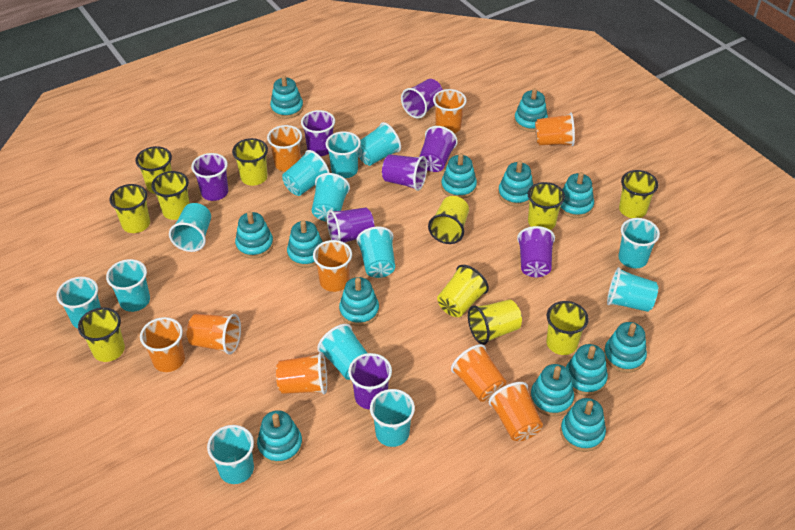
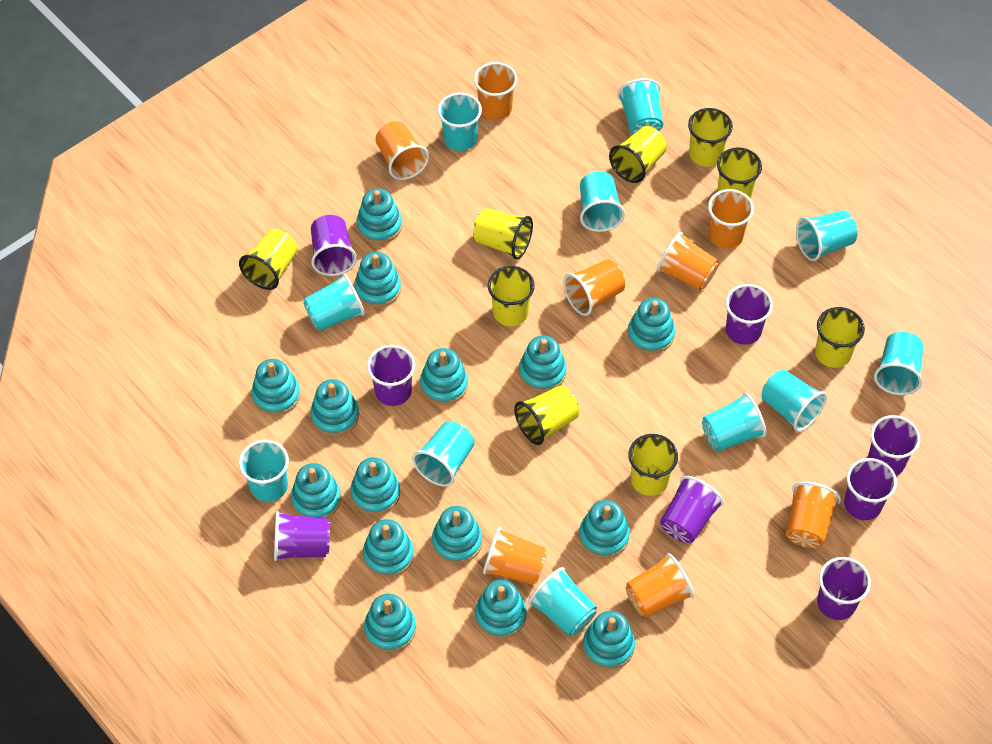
orange cup: 9 -> 8
turquoise cup: 13 -> 11
turquoise stacking toy: 13 -> 15
yellow cup: 11 -> 9

